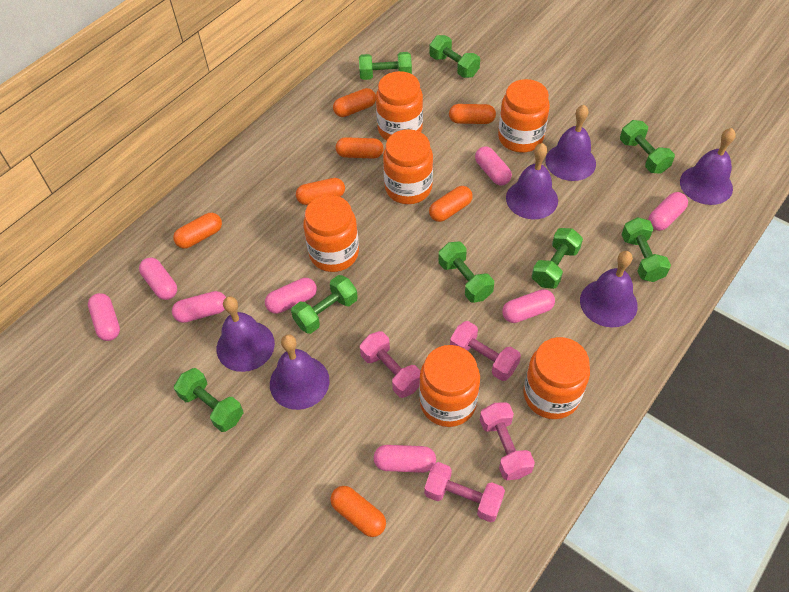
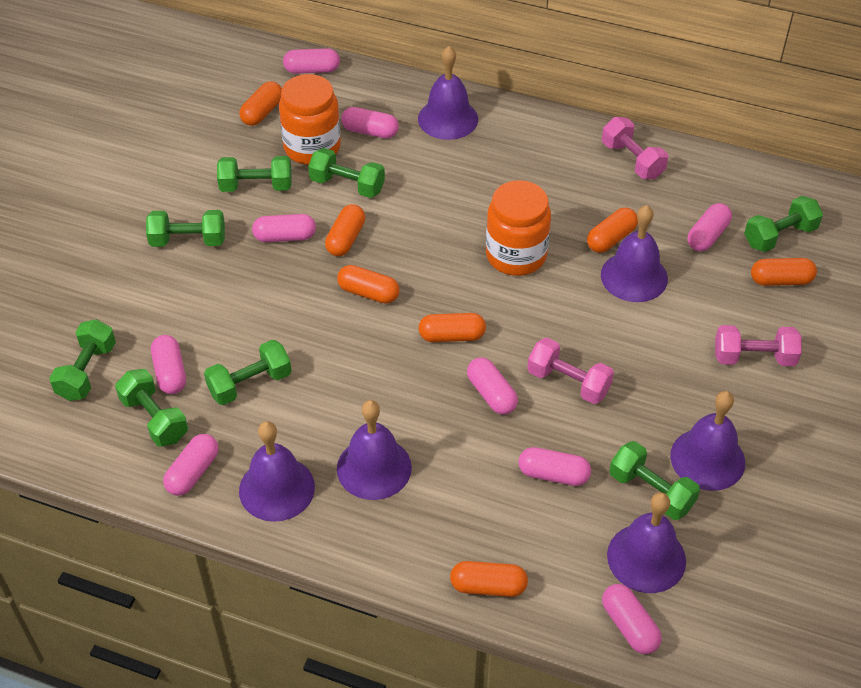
orange jar: 6 -> 2
pink capsule: 8 -> 9
pink dumbbell: 4 -> 3

